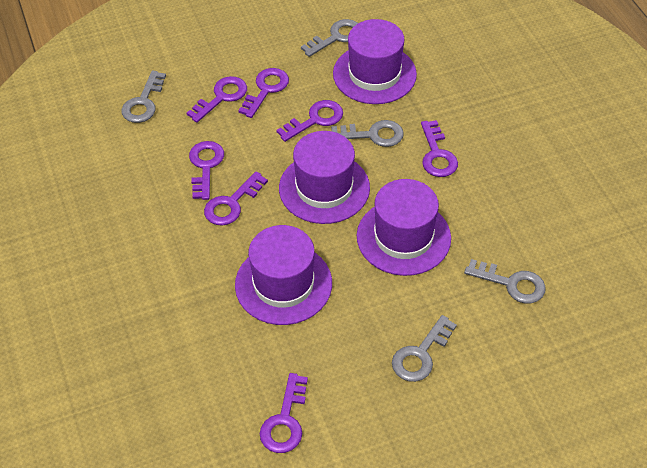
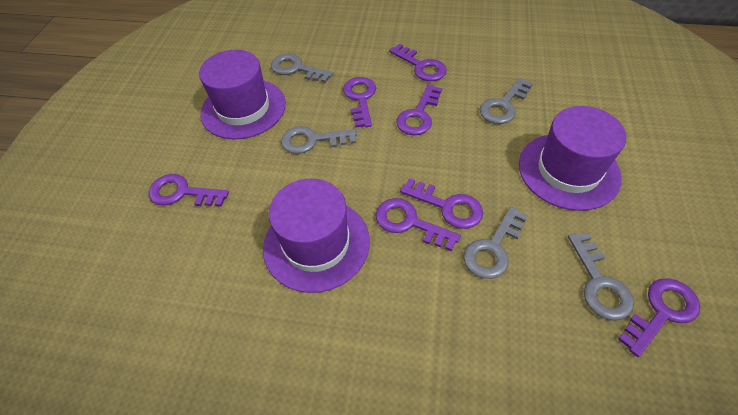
purple hat: 4 -> 3

